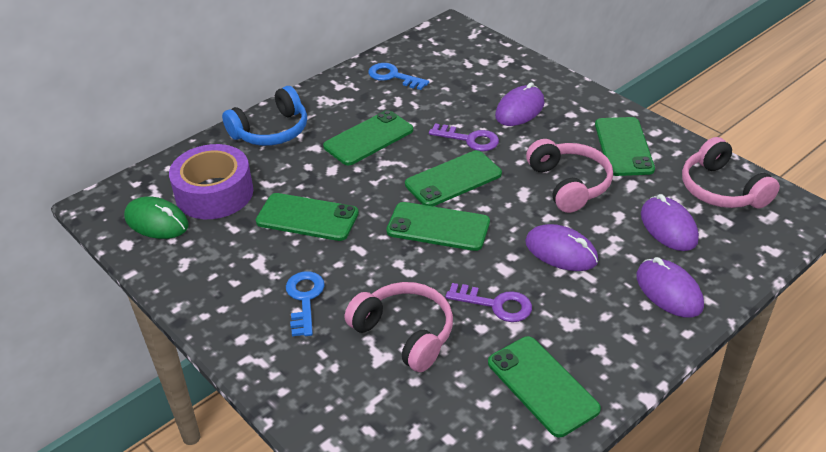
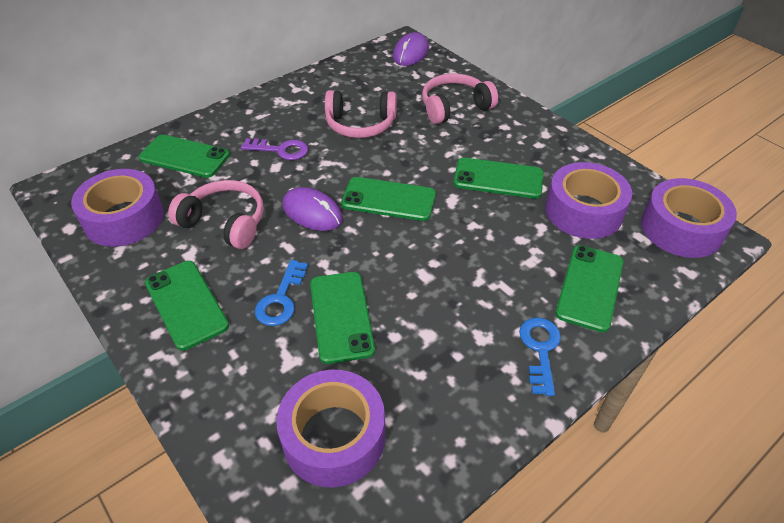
blue headphones: 1 -> 0
green mouse: 1 -> 0
purple key: 2 -> 1
purple mouse: 4 -> 2
purple tape: 1 -> 4

